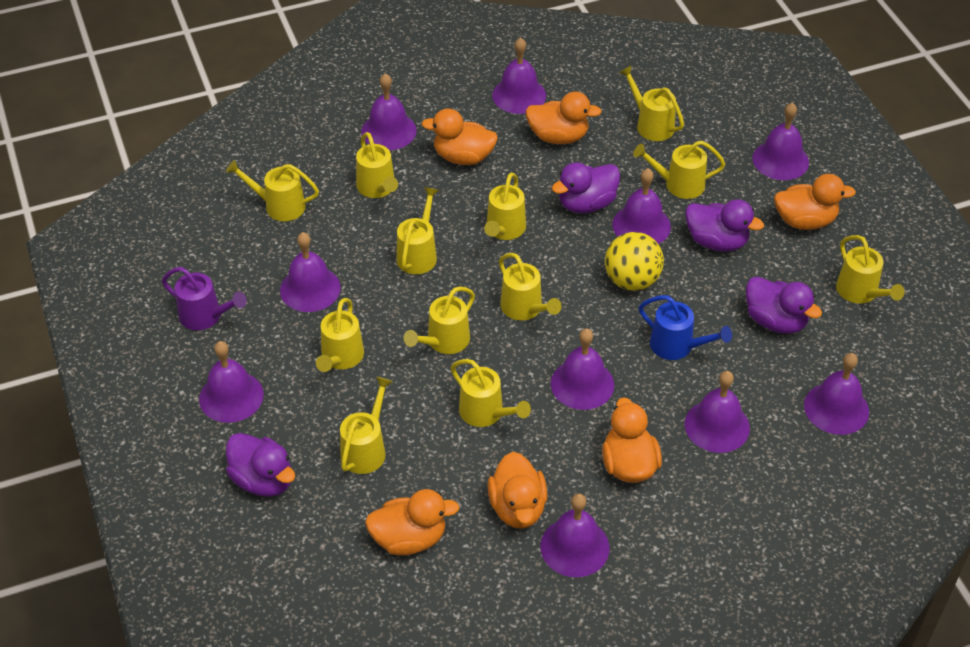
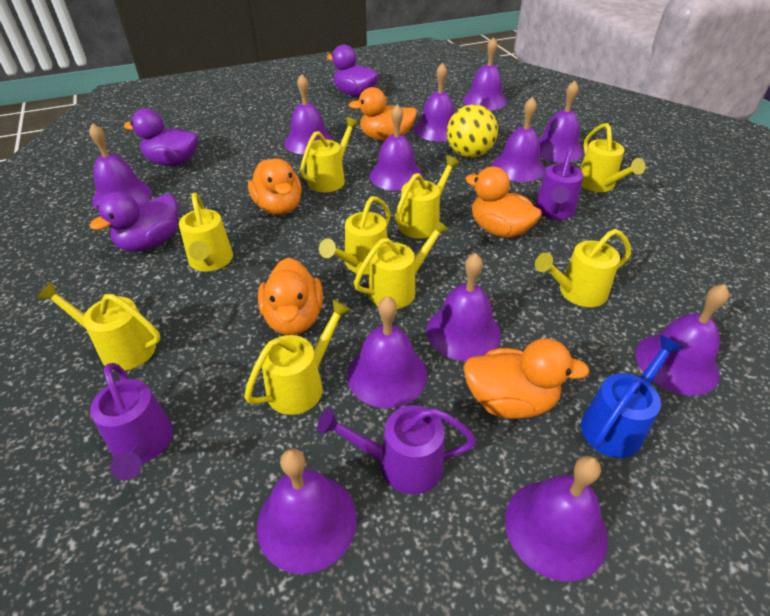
orange duck: 6 -> 5
purple bell: 10 -> 12
purple duck: 4 -> 3
purple watering can: 1 -> 3
yellow watering can: 12 -> 9

